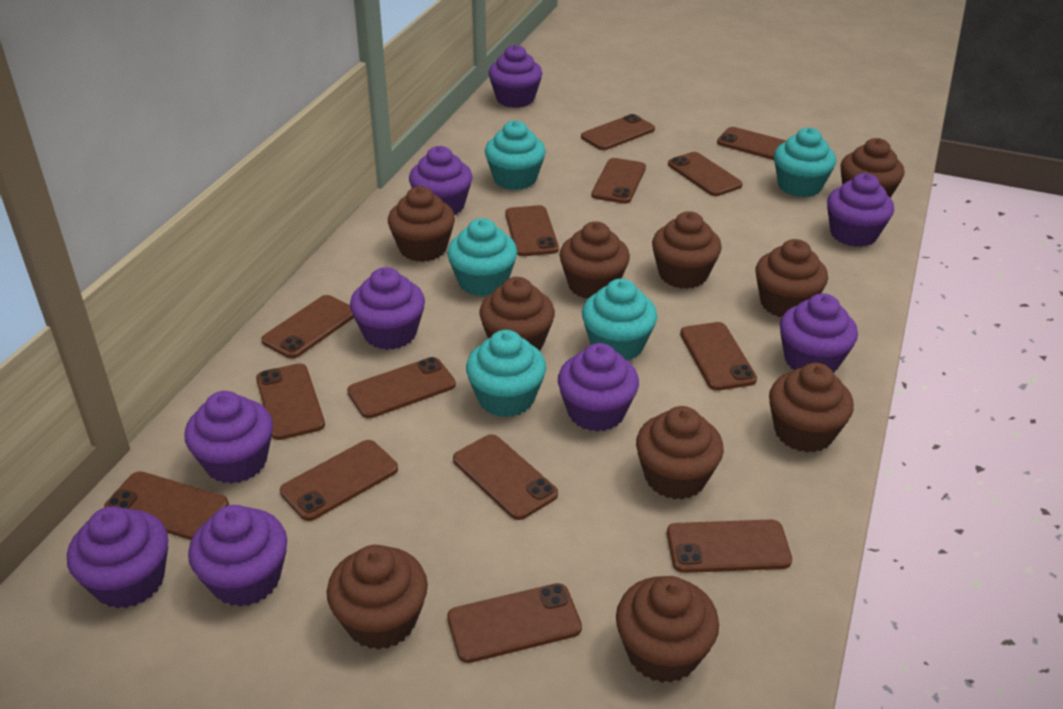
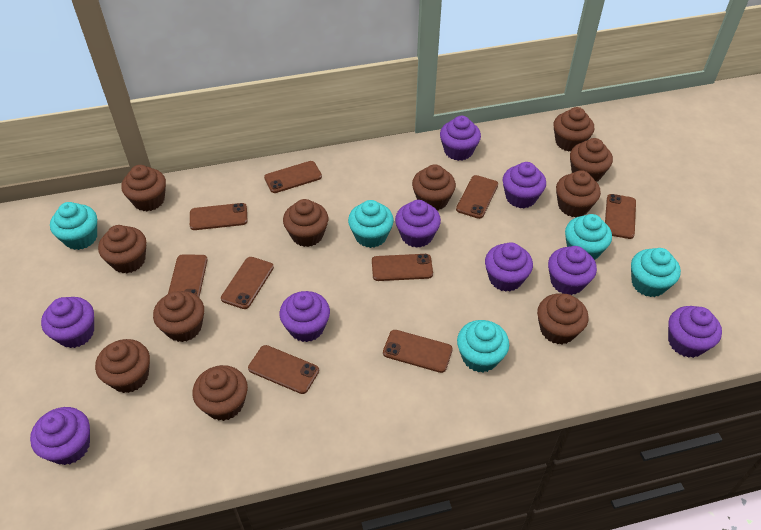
brown cupcake: 10 -> 11
brown phone: 14 -> 9

